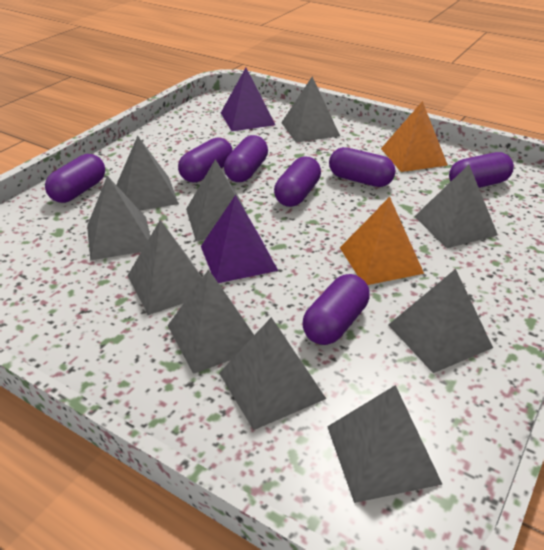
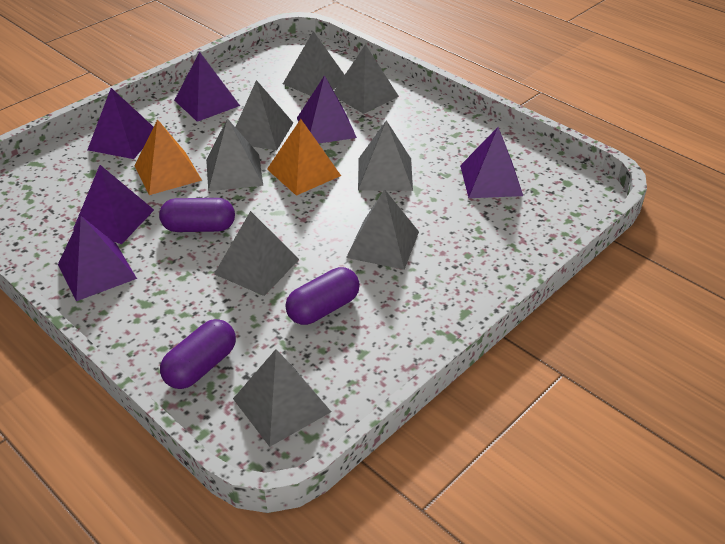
grey pyramid: 10 -> 8
purple capsule: 7 -> 3
purple pyramid: 2 -> 6

